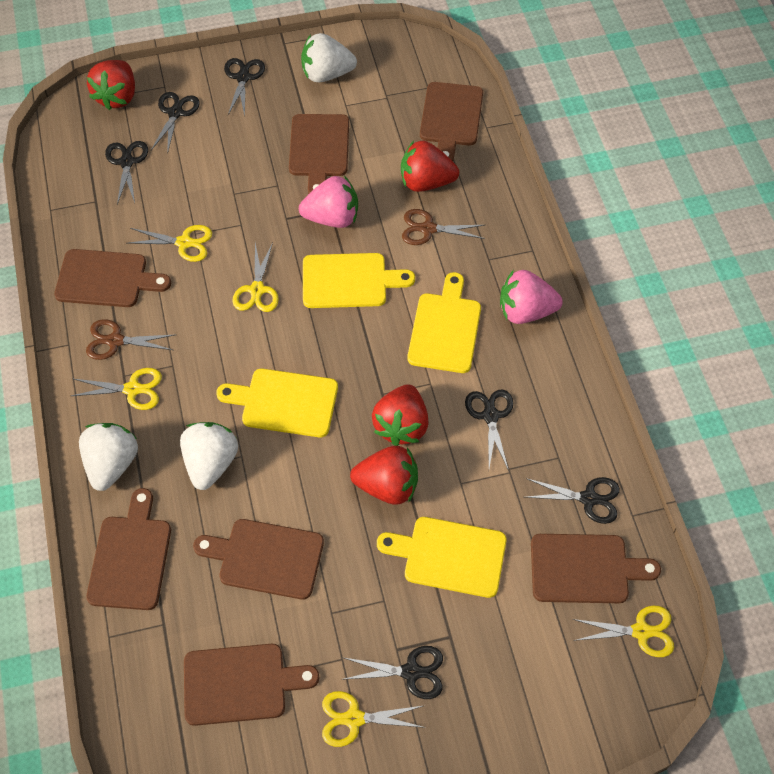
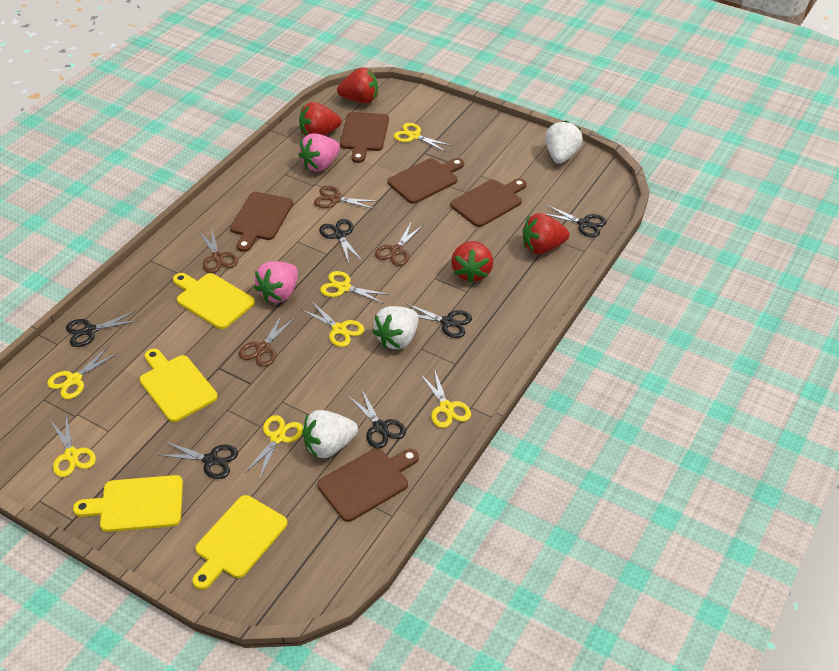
brown cutting board: 7 -> 5
brown scissors: 2 -> 4
yellow scissors: 5 -> 7

